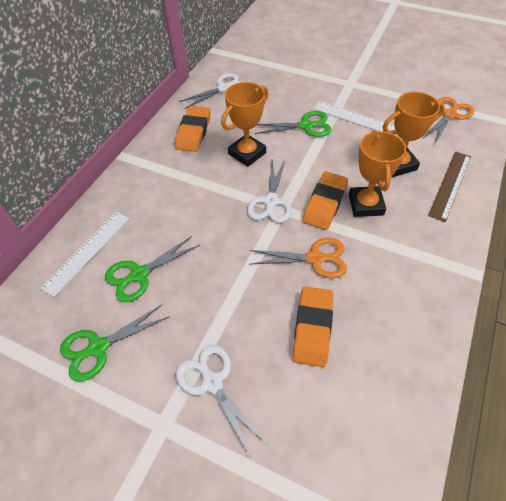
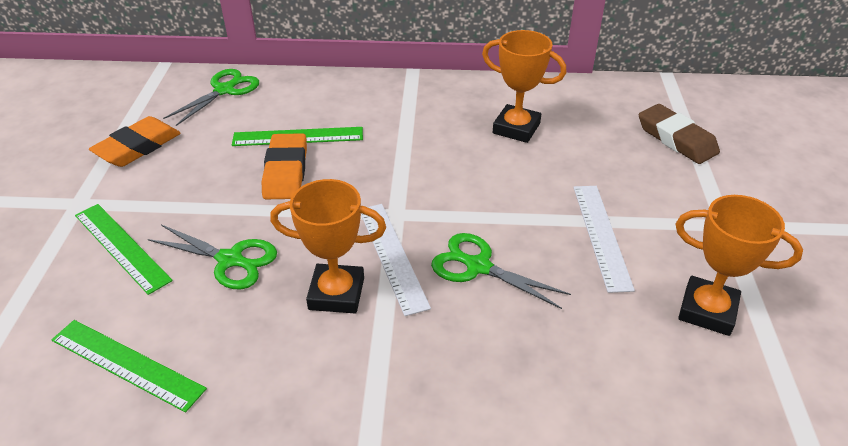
brown eraser: 0 -> 1
brown ruler: 1 -> 0
green ruler: 0 -> 3
orange eraser: 3 -> 2
orange scissors: 2 -> 0
white scissors: 3 -> 0

